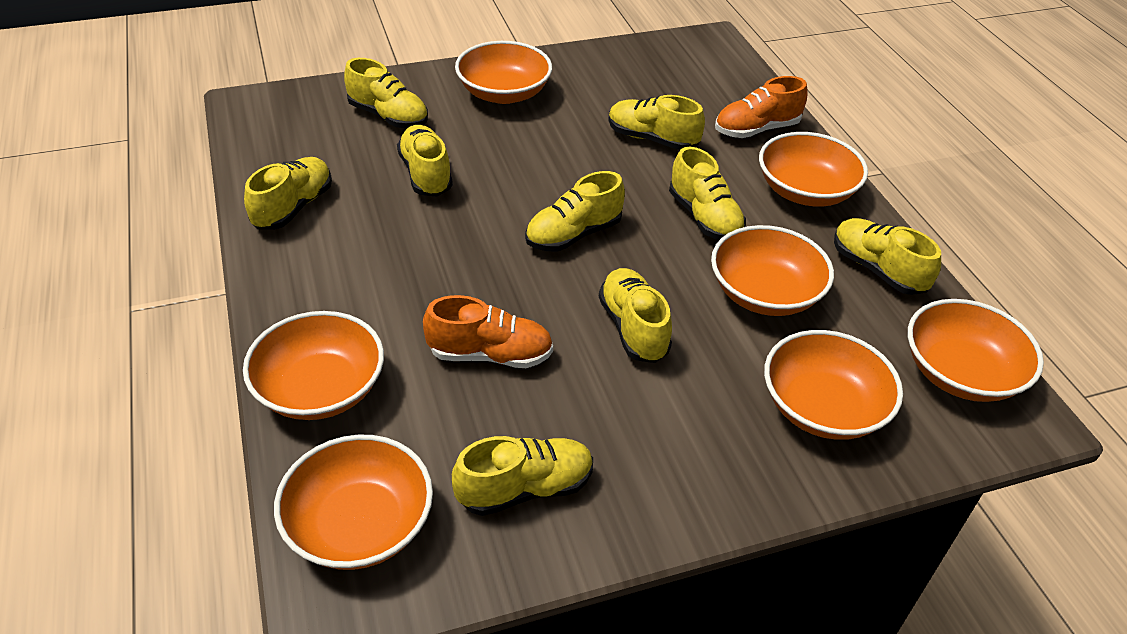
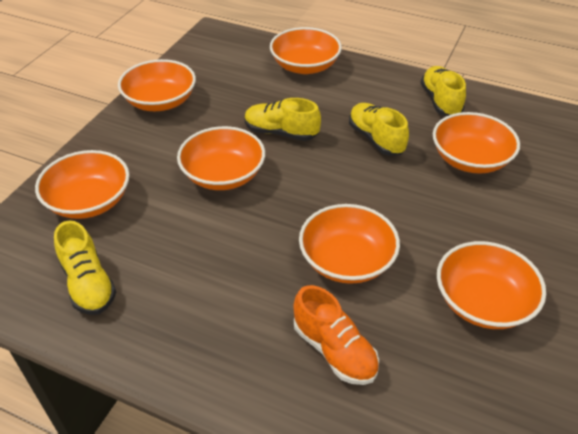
orange shoe: 2 -> 1
yellow shoe: 9 -> 4

